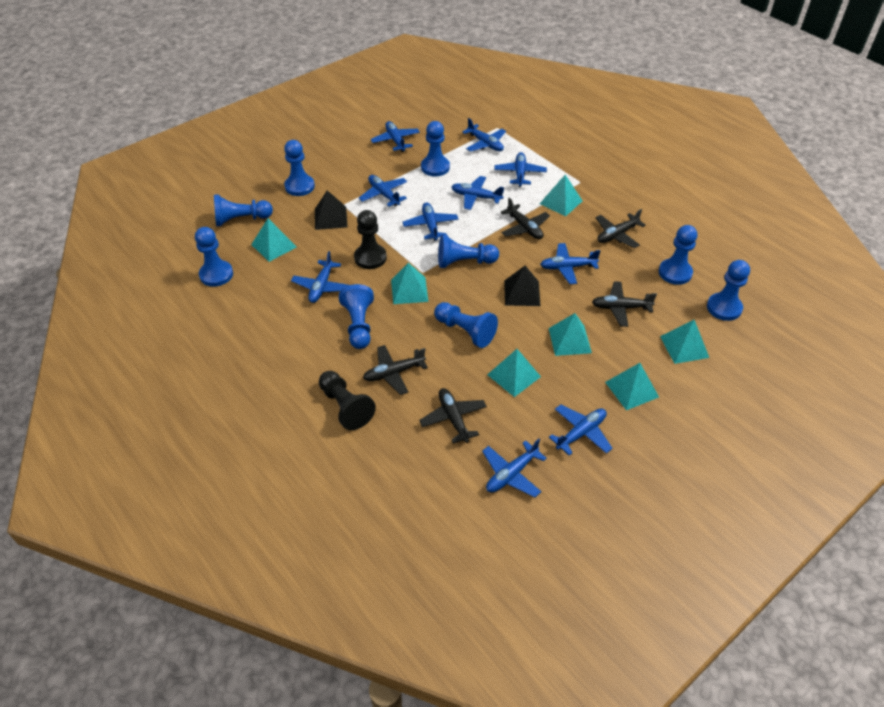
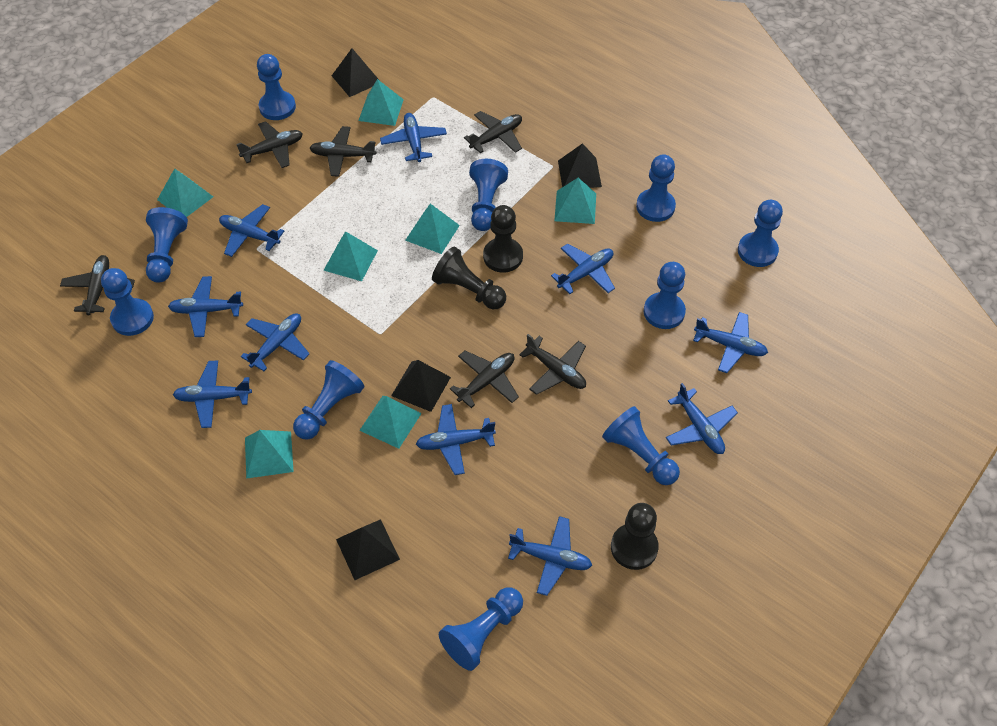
black pawn: 2 -> 3
black plane: 5 -> 6
black pyramid: 2 -> 4
blue pawn: 9 -> 10

